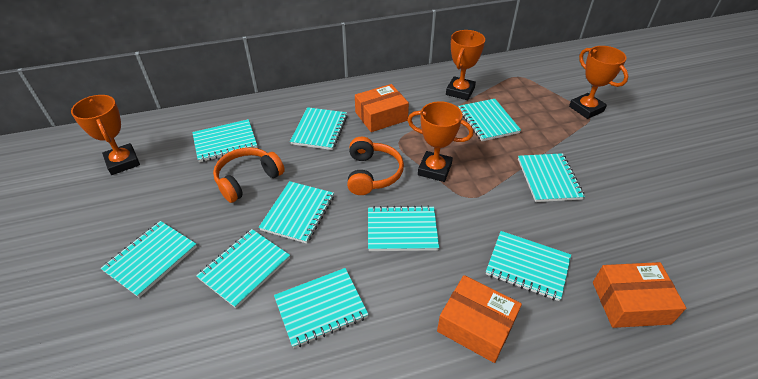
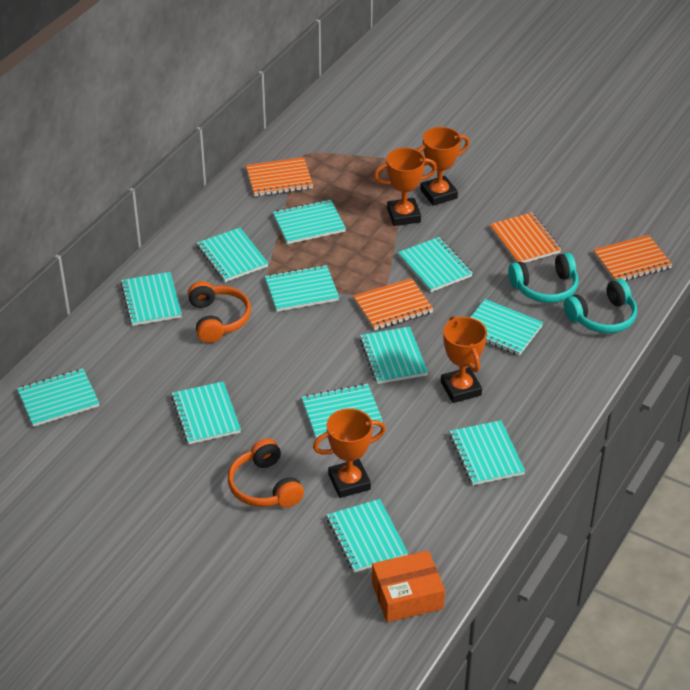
orange box: 3 -> 1
orange notebook: 0 -> 4
turquoise headphones: 0 -> 2
turquoise notebook: 10 -> 12

